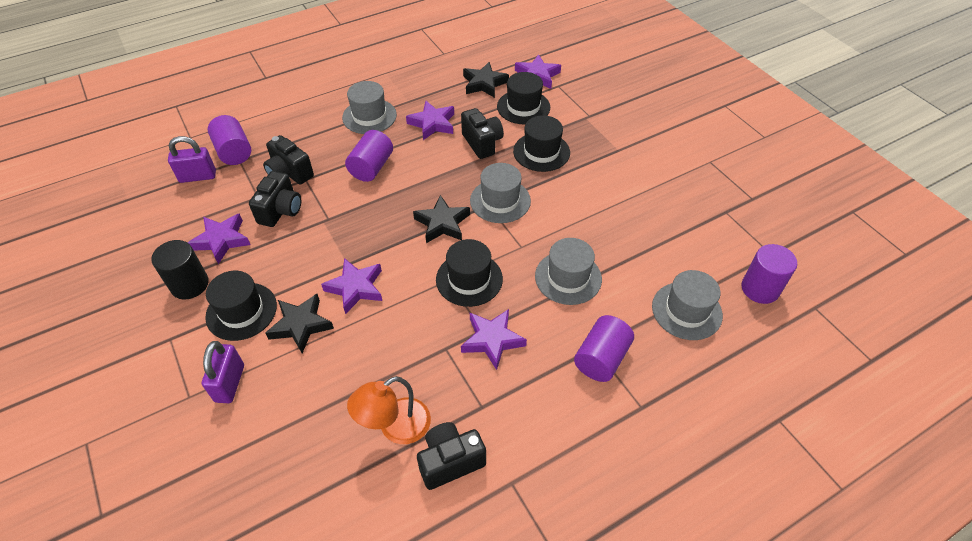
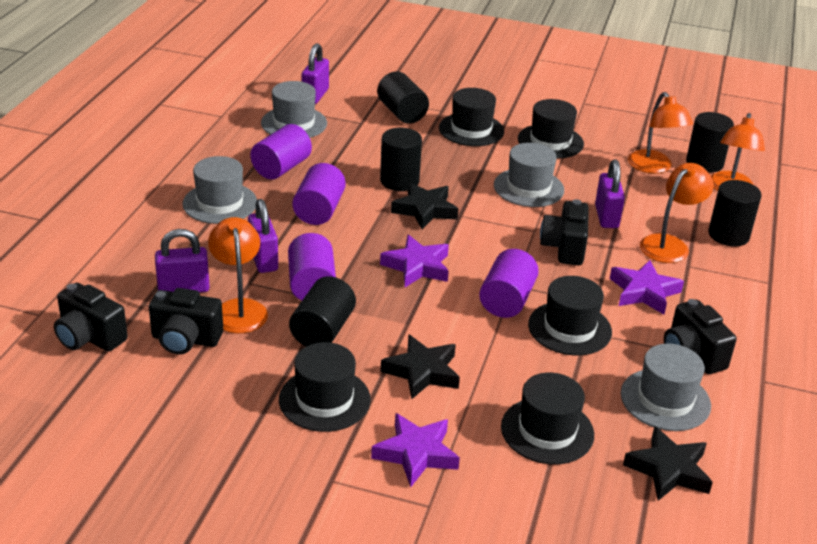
black cylinder: 1 -> 5
black hat: 4 -> 5
orange lamp: 1 -> 4
purple padlock: 2 -> 4
purple star: 5 -> 3

